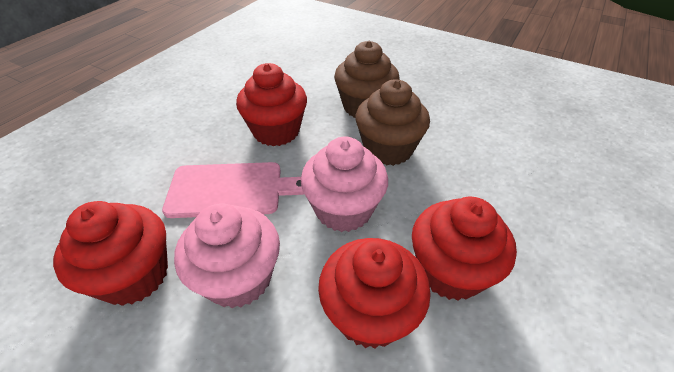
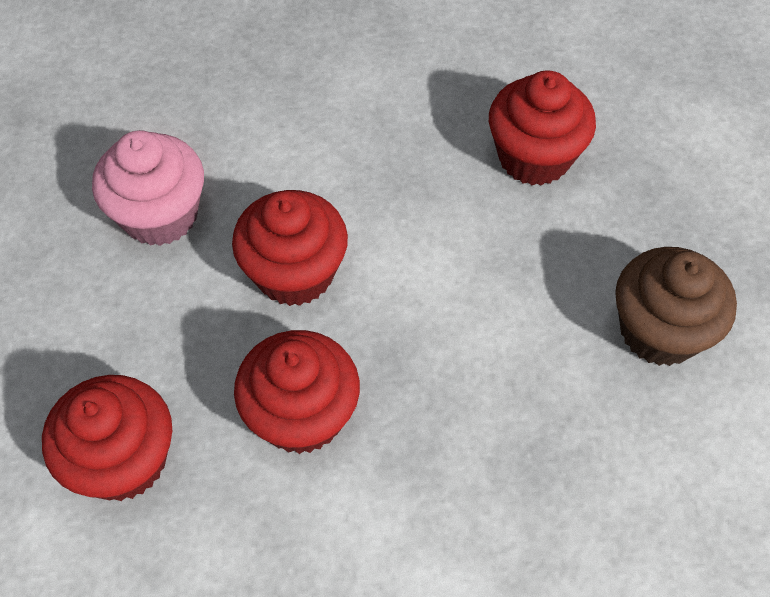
brown cupcake: 2 -> 1
pink cupcake: 2 -> 1
pink cutting board: 1 -> 0

